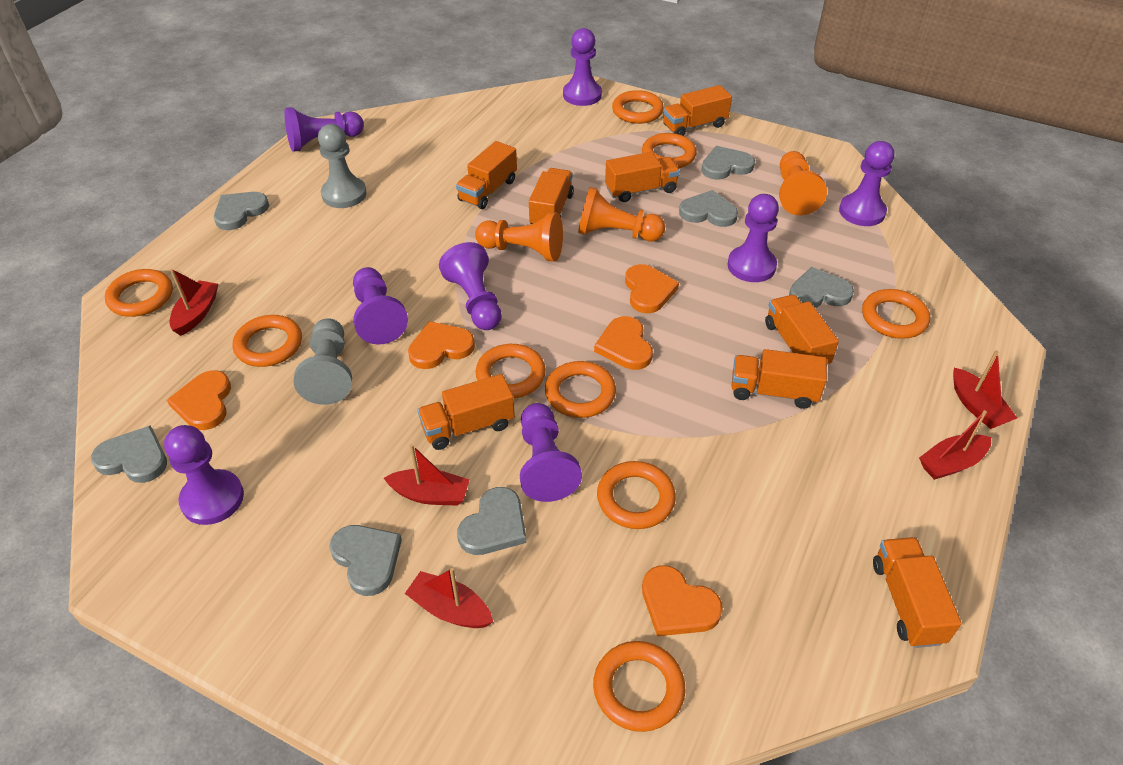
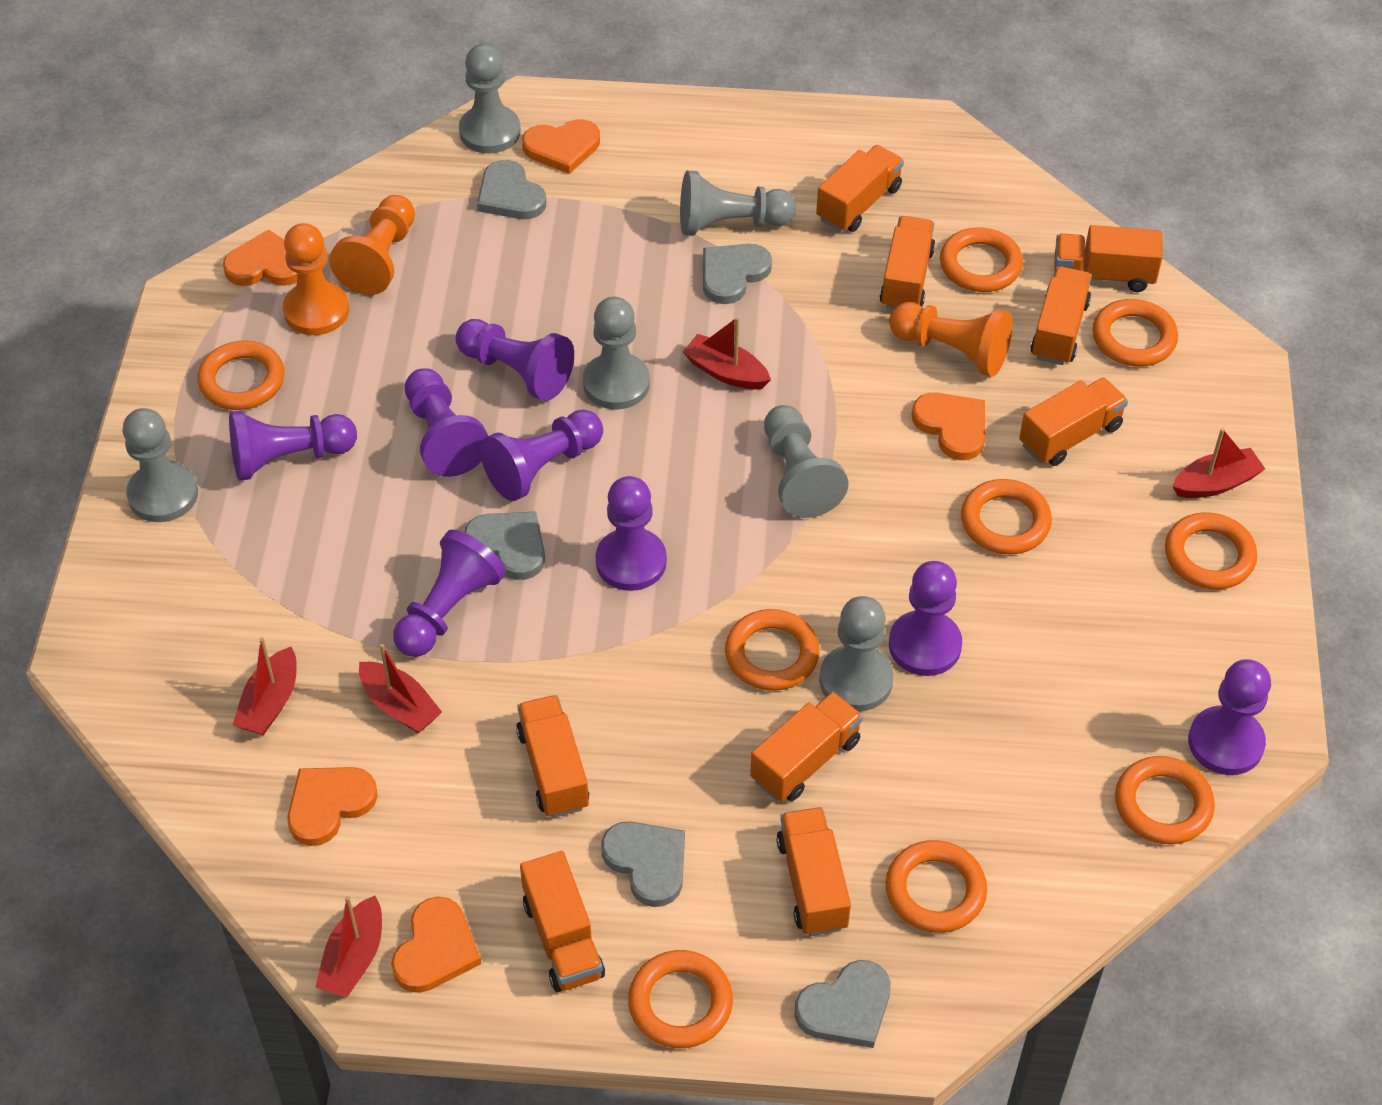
grey heart: 7 -> 5
grey pawn: 2 -> 6
orange truck: 8 -> 9

